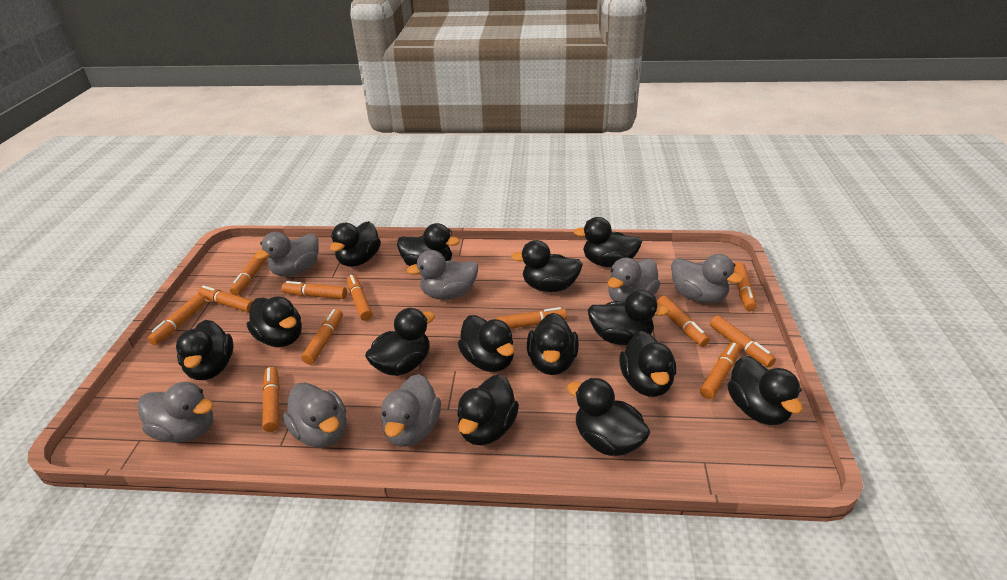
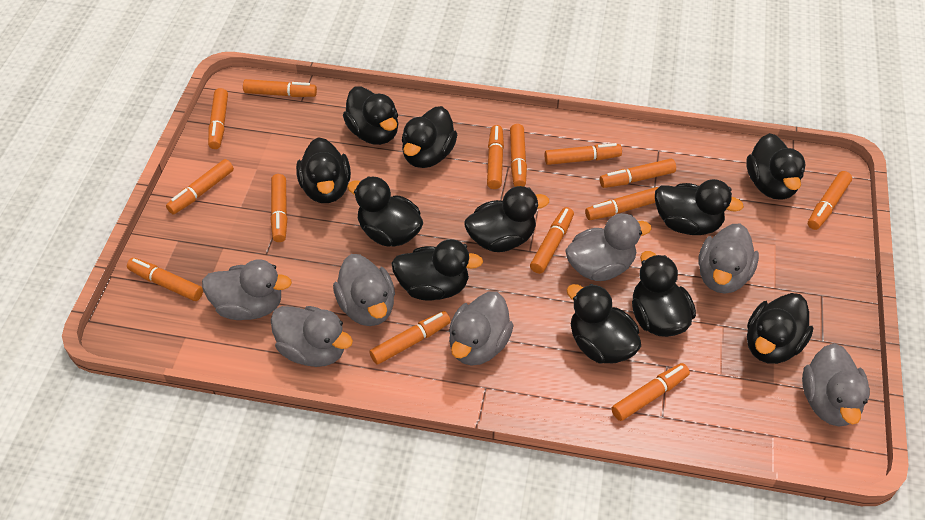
black duck: 14 -> 11
orange marker: 12 -> 14

